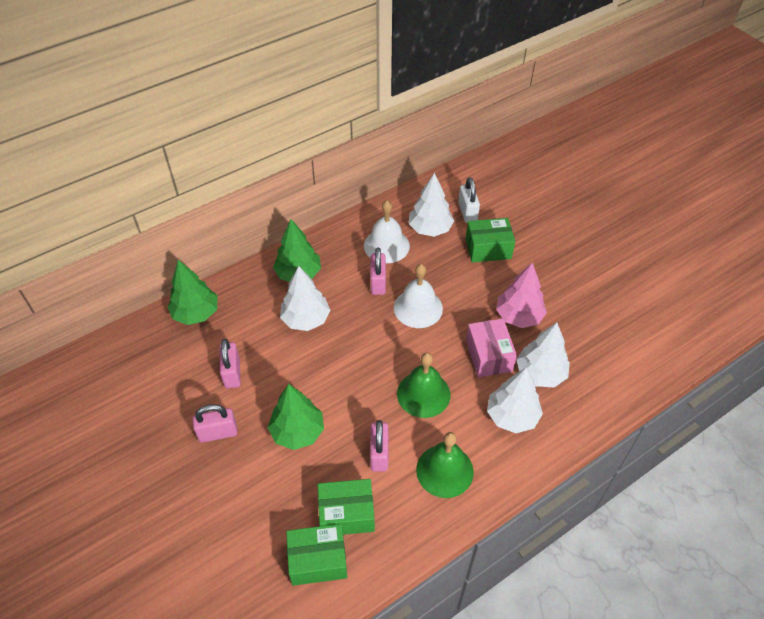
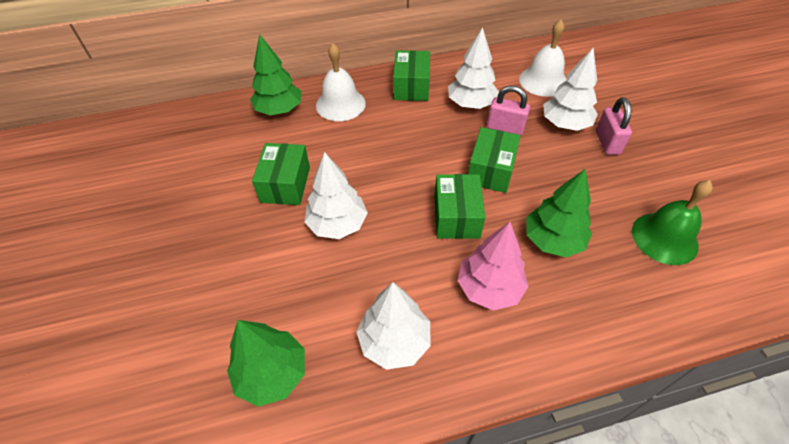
green bell: 2 -> 1
green box: 3 -> 4
pink box: 1 -> 0
pink padlock: 4 -> 2
white padlock: 1 -> 0

